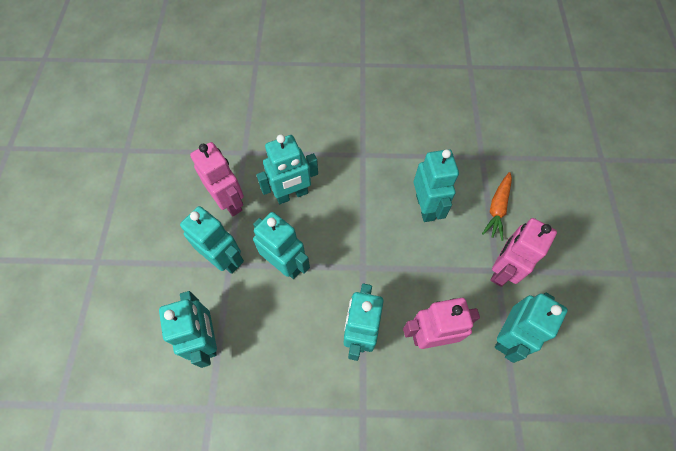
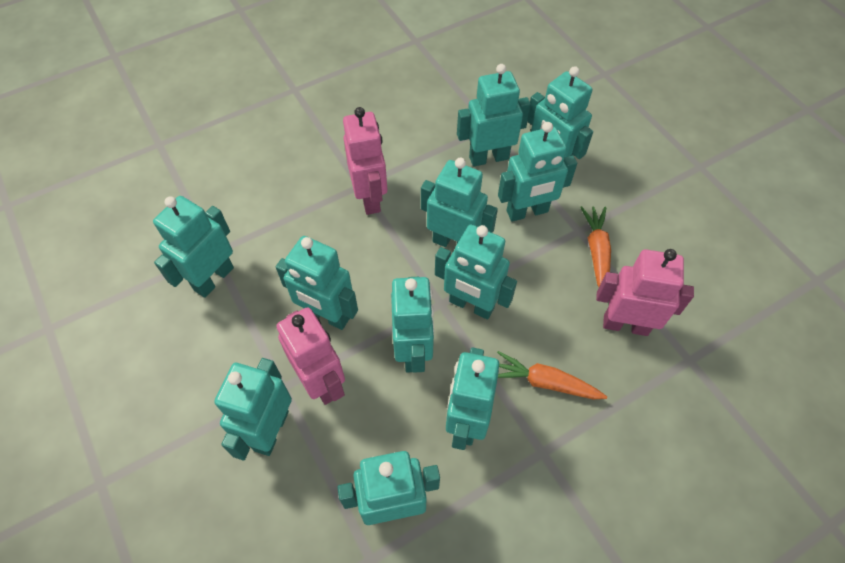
orange carrot: 1 -> 2
turquoise robot: 7 -> 11

